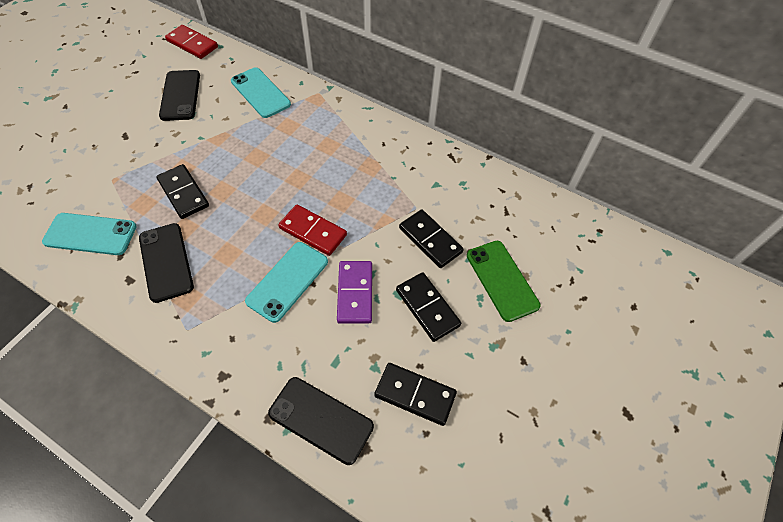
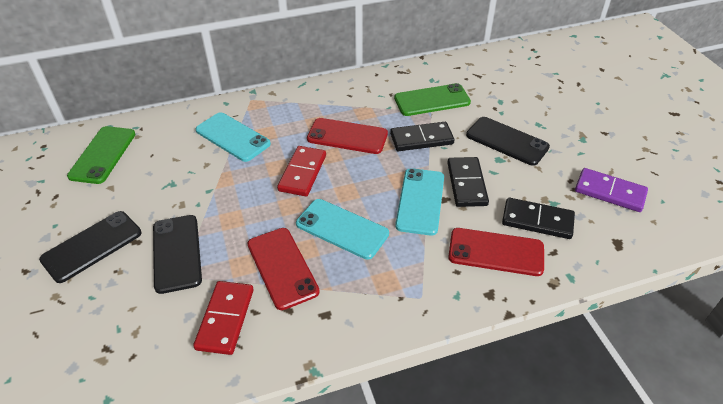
black domino: 4 -> 3
green phone: 1 -> 2
red phone: 0 -> 3

